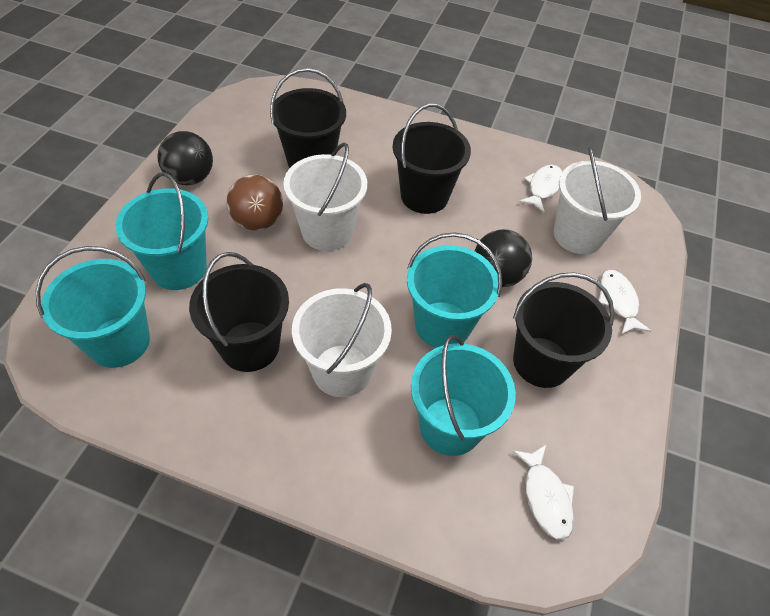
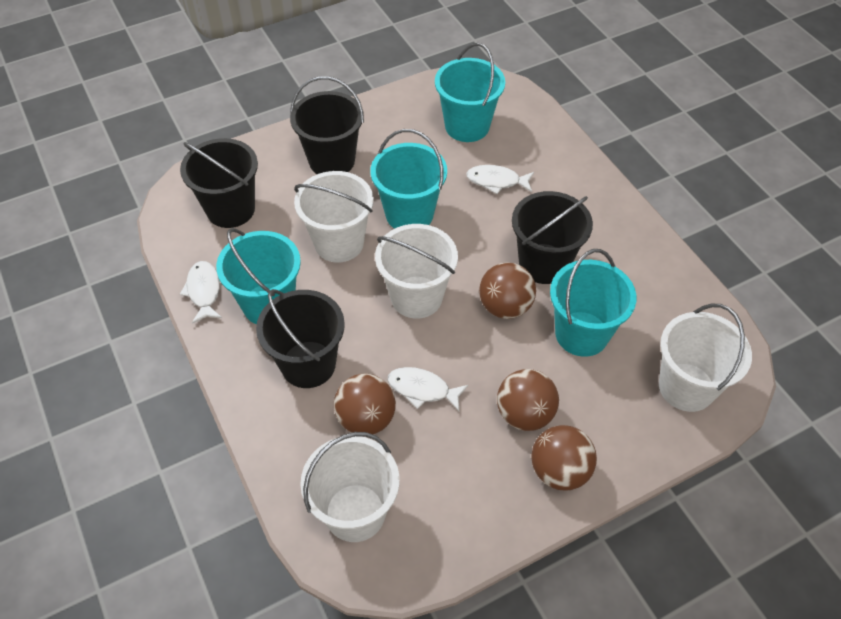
black ball: 2 -> 0
brown ball: 1 -> 4
white bucket: 3 -> 4

